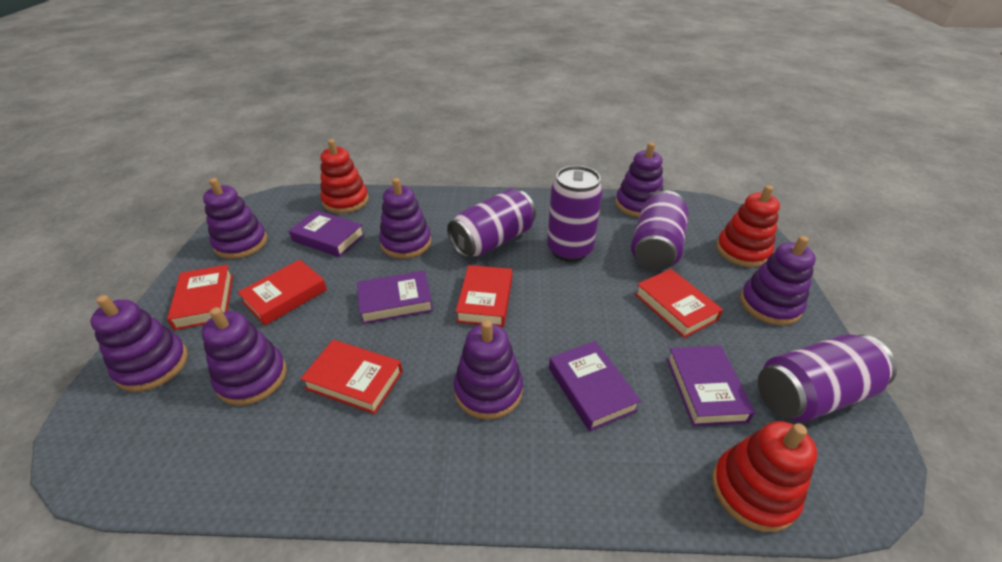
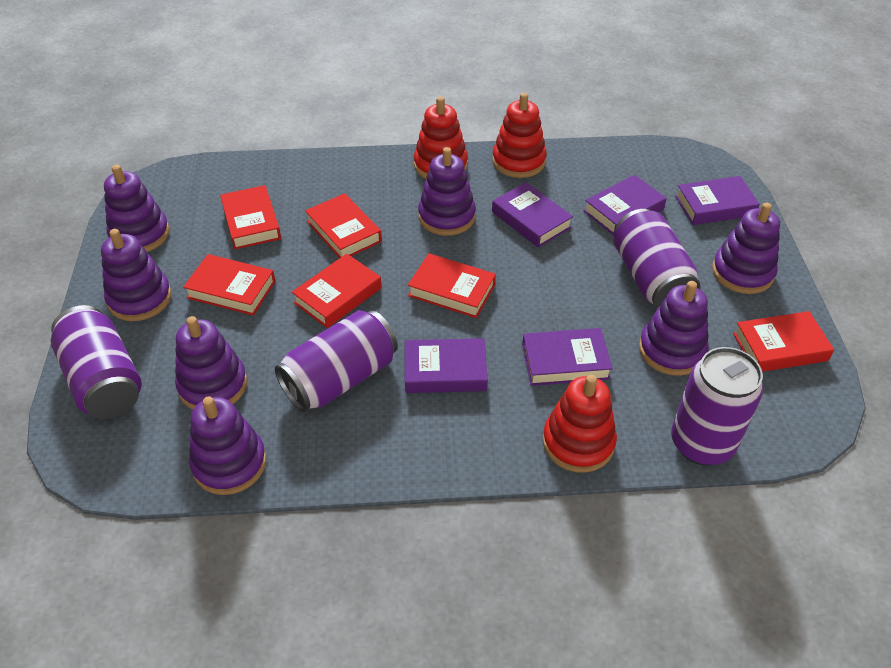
purple book: 4 -> 5
red book: 5 -> 6

